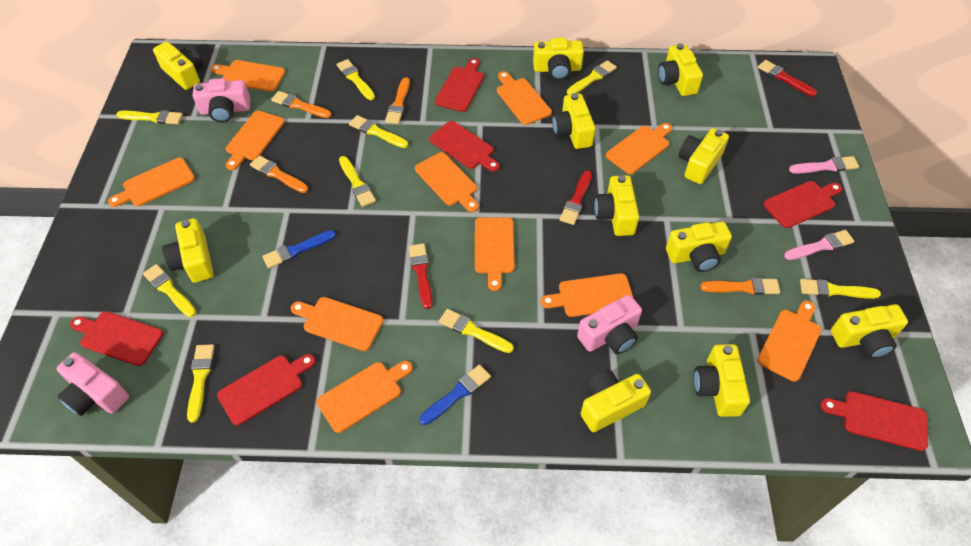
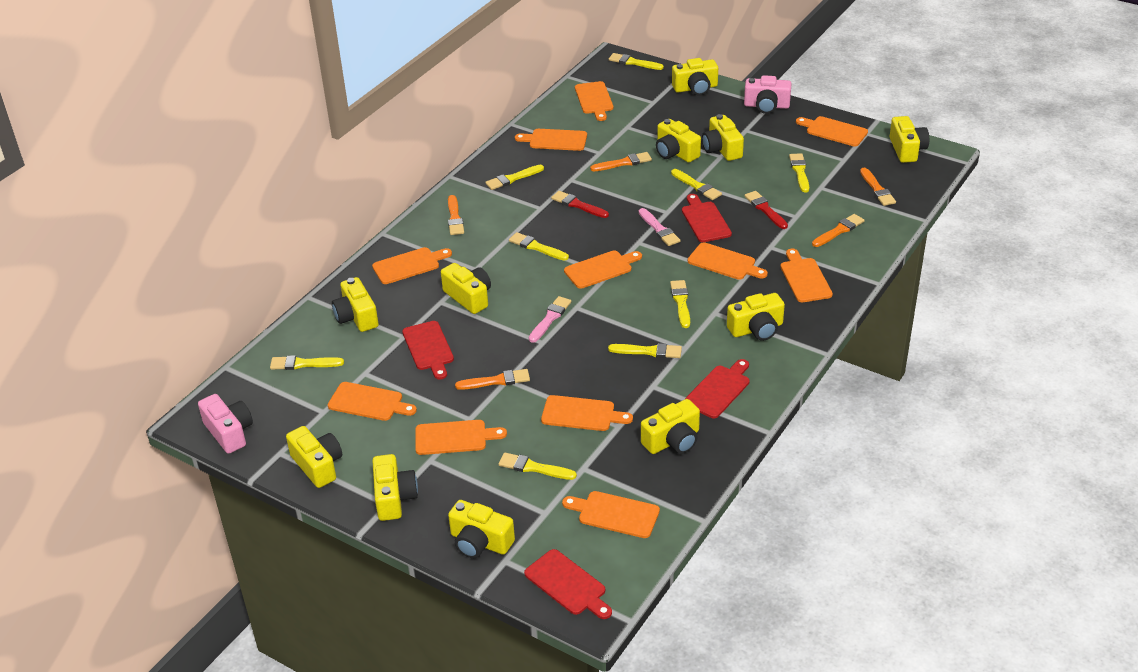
blue brush: 2 -> 0
orange brush: 4 -> 5
pink camera: 3 -> 2
red brush: 3 -> 2
red cutting board: 6 -> 4

